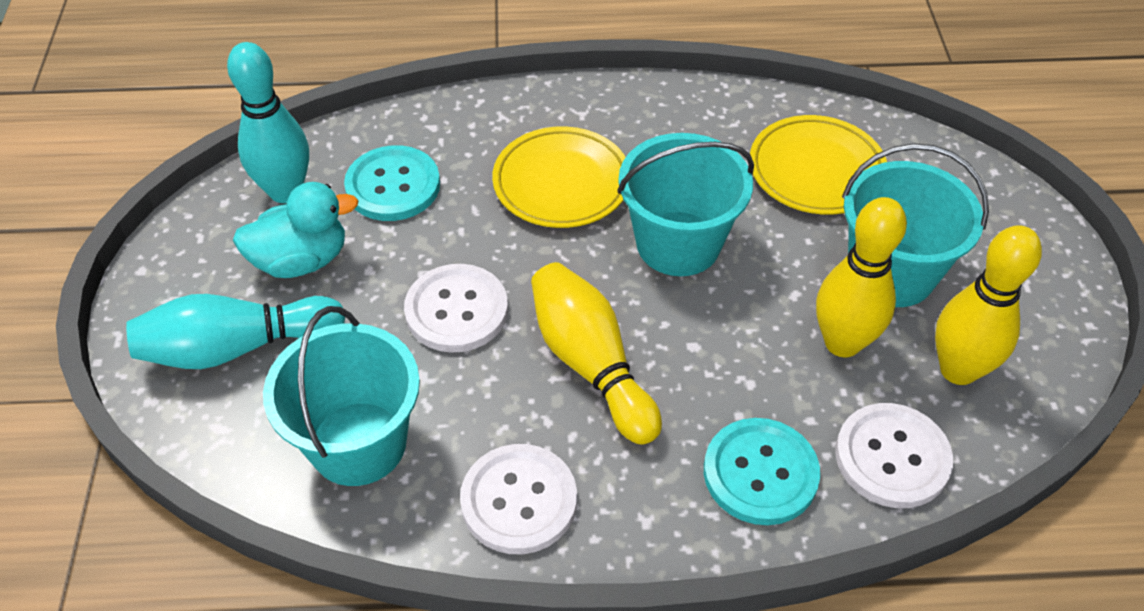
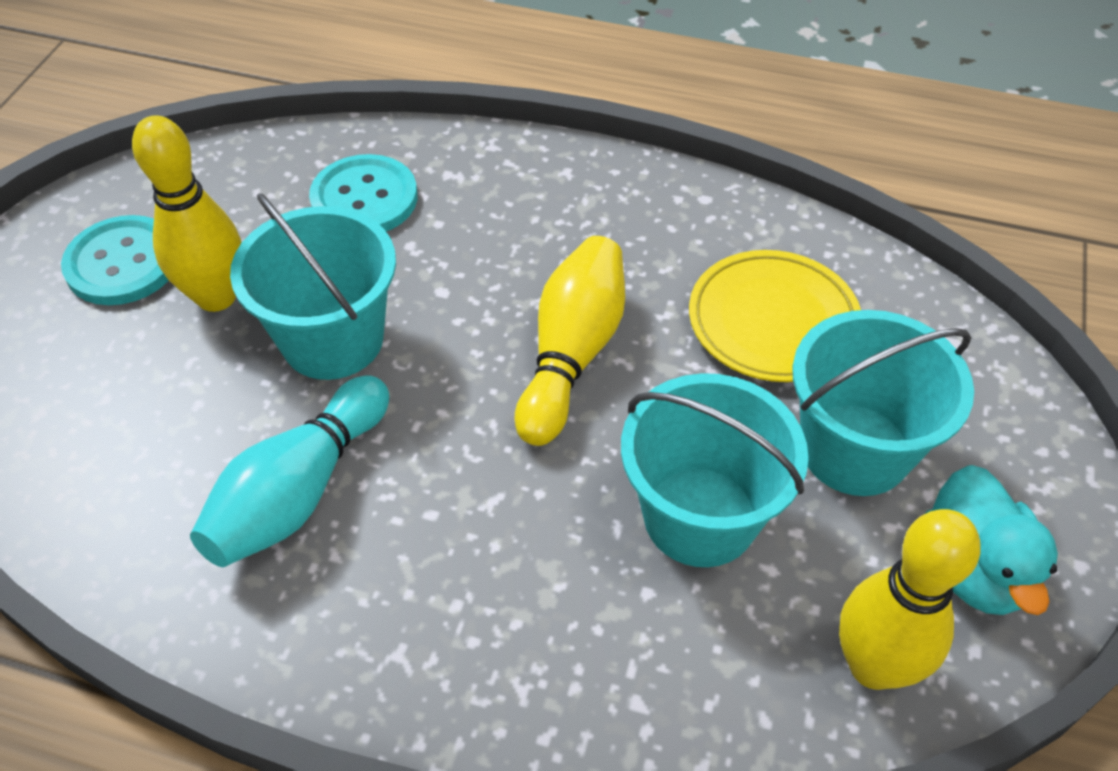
turquoise bowling pin: 2 -> 1
white button: 3 -> 0
yellow plate: 2 -> 1

